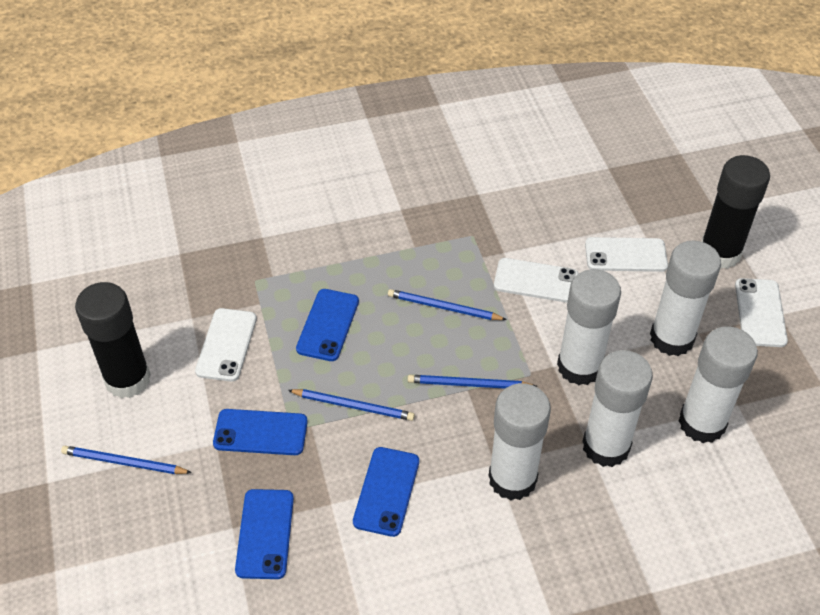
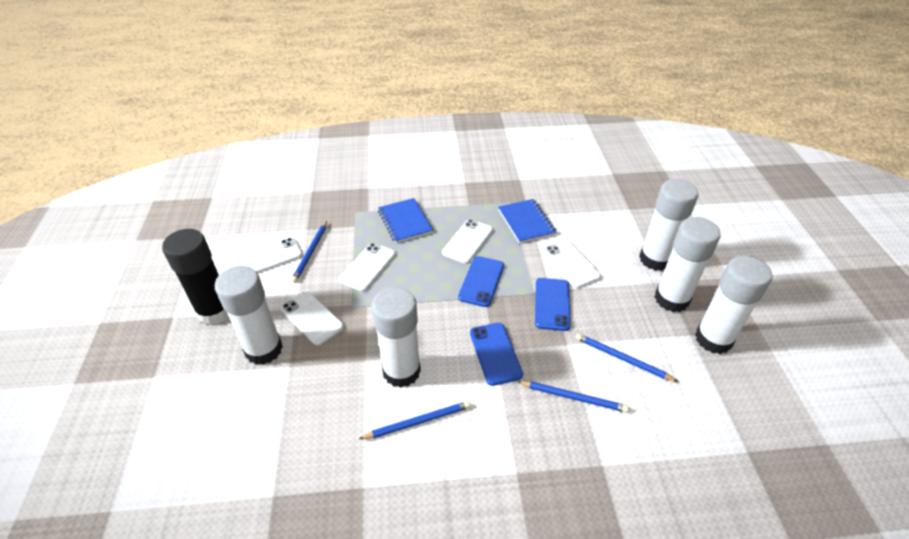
black glue stick: 2 -> 1
blue notebook: 0 -> 2
blue phone: 4 -> 3
white phone: 4 -> 5

